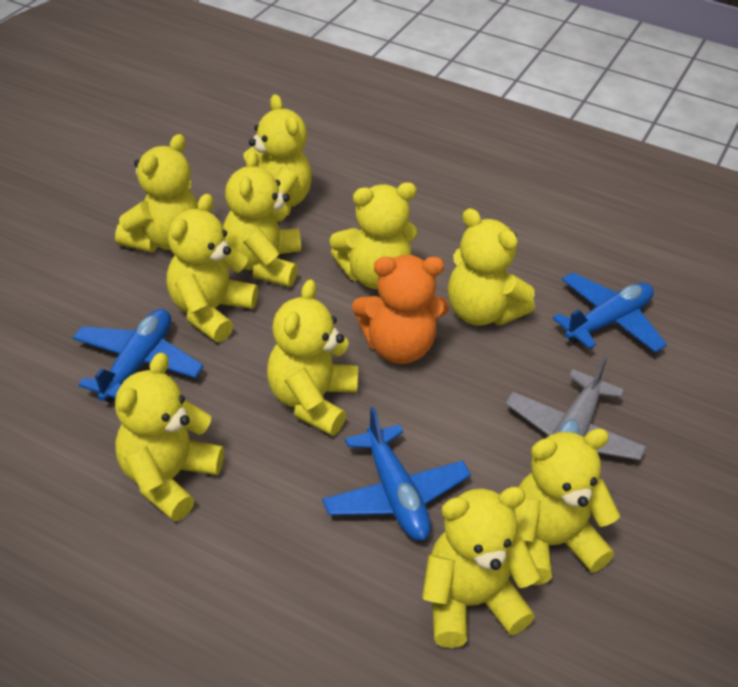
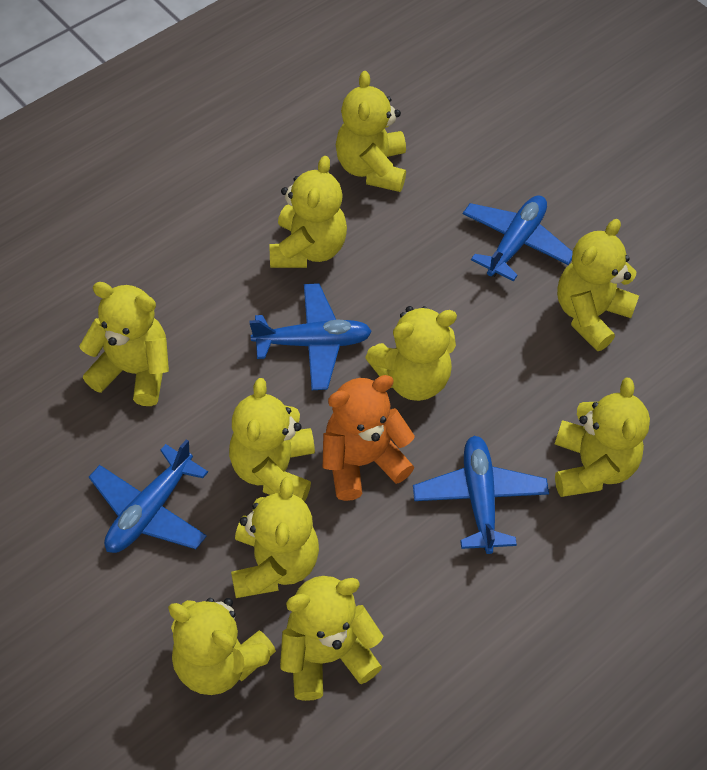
blue plane: 3 -> 4
grey plane: 1 -> 0

